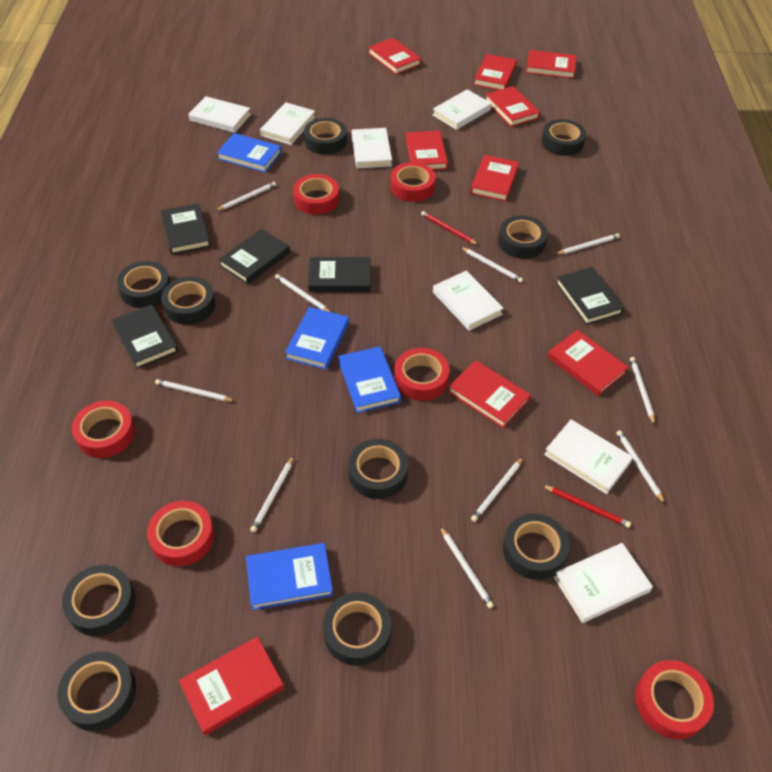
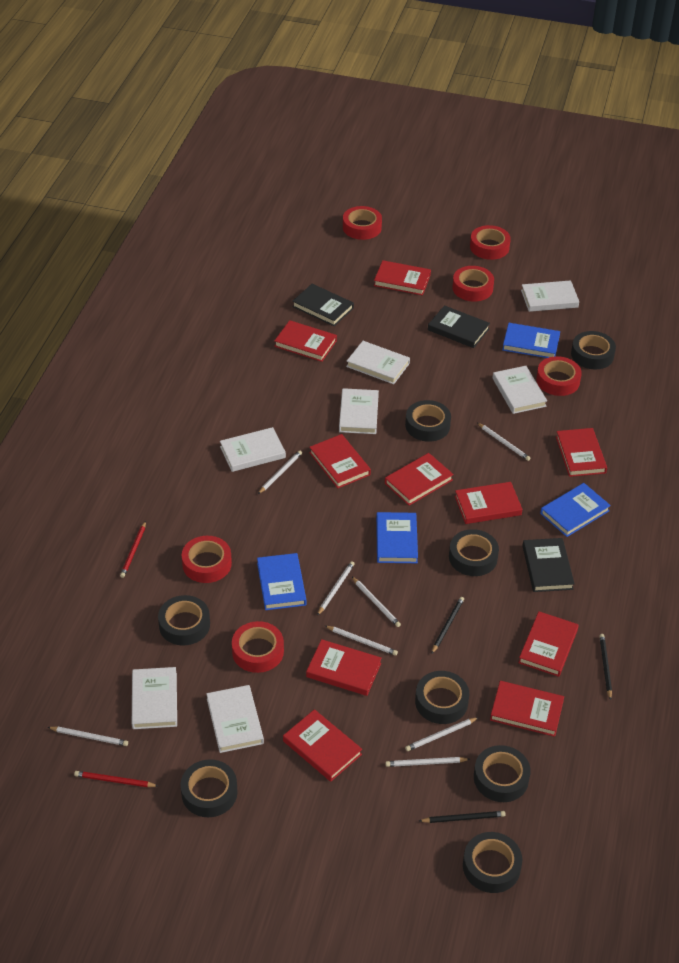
black book: 5 -> 3
black pencil: 0 -> 3
black tape: 10 -> 8
red book: 9 -> 10
white pencil: 10 -> 8

